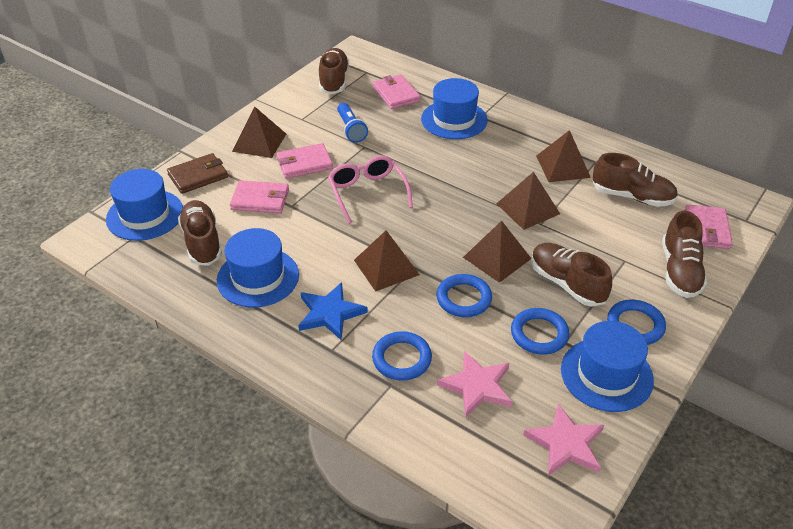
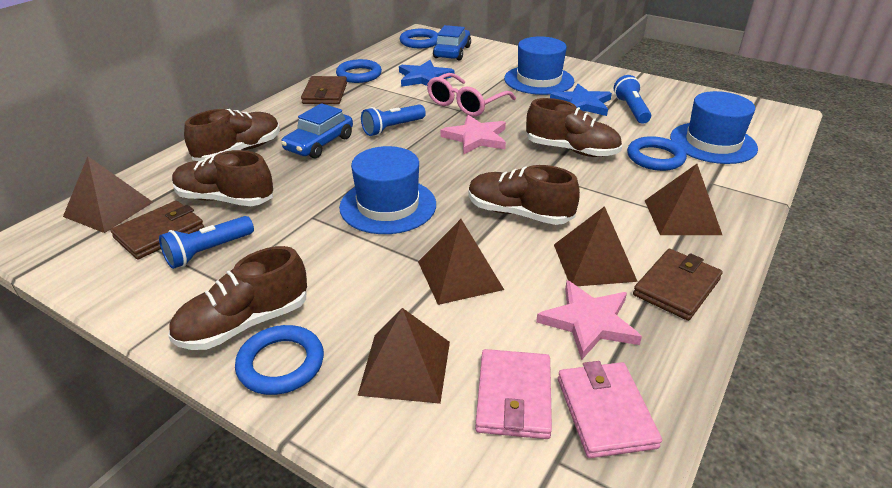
blue car: 0 -> 2
blue flashlight: 1 -> 3
blue hat: 4 -> 3
blue star: 1 -> 2
brown wallet: 1 -> 3
pink wallet: 4 -> 2

